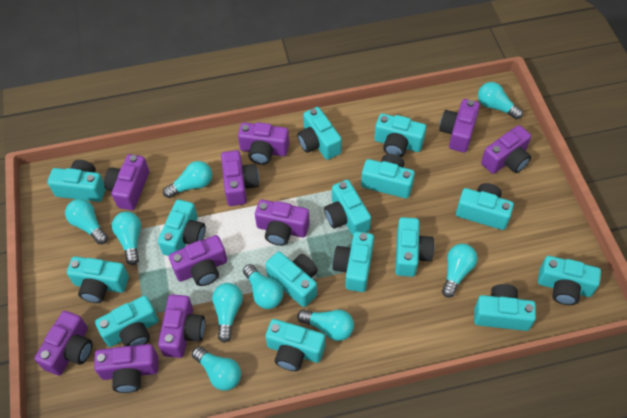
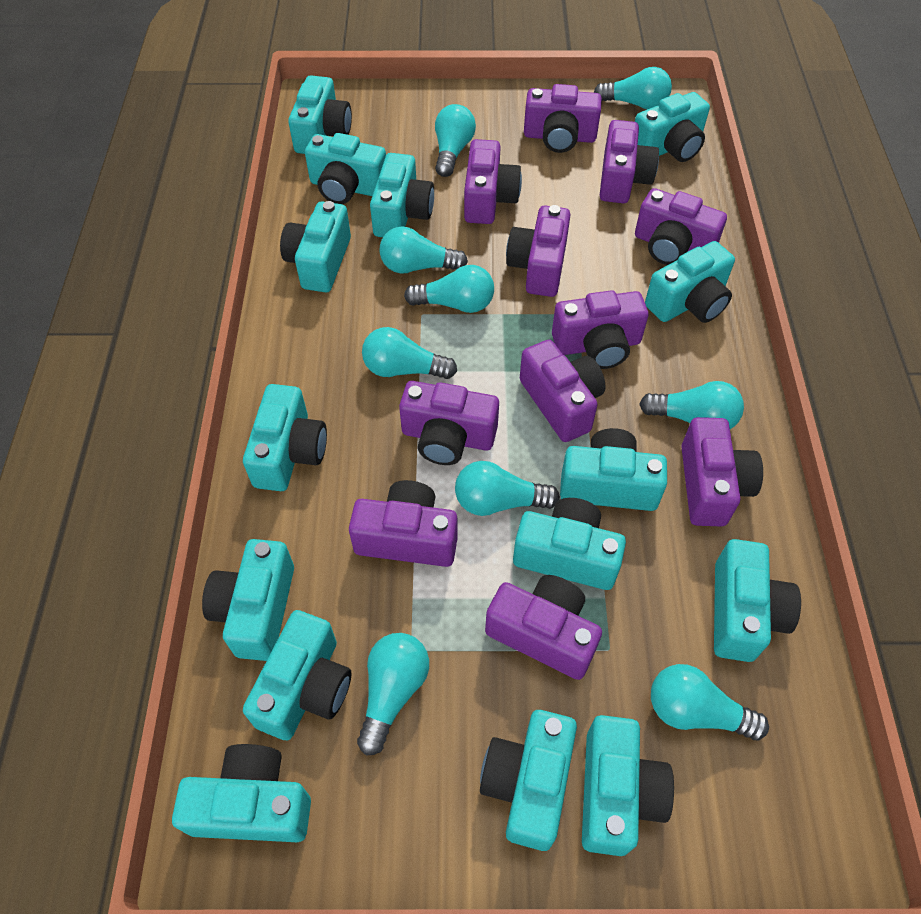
purple camera: 10 -> 11

